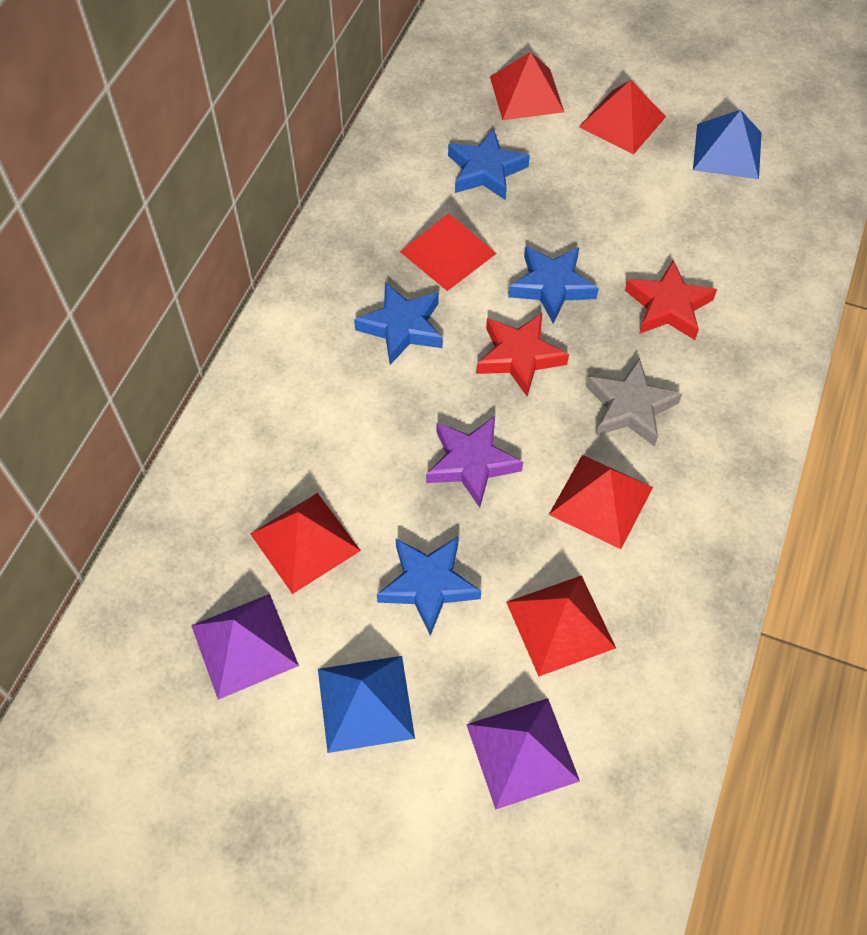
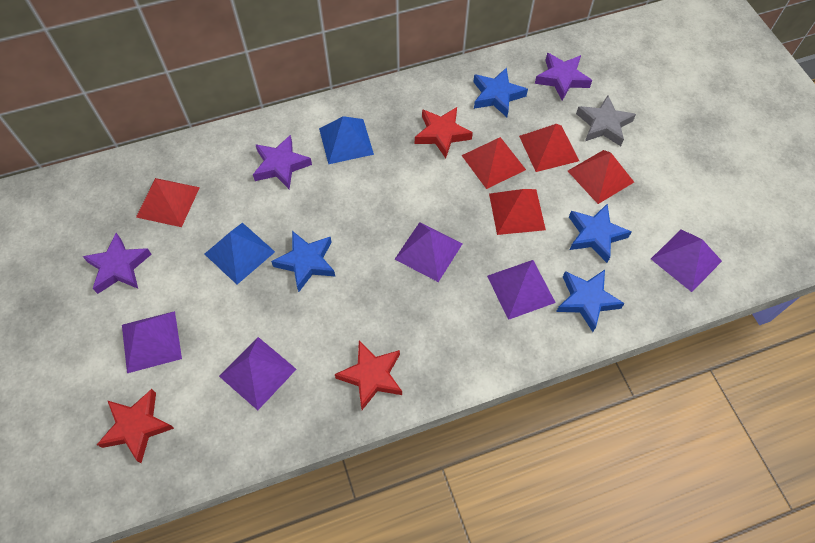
purple pyramid: 2 -> 5
purple star: 1 -> 3
red pyramid: 6 -> 5
red star: 2 -> 3

